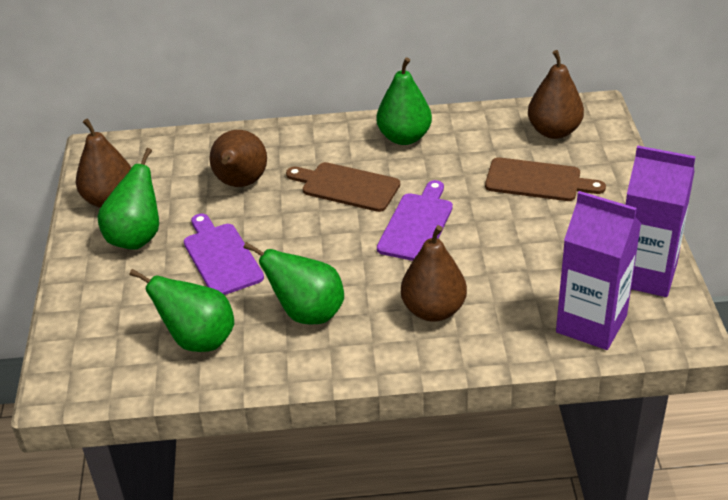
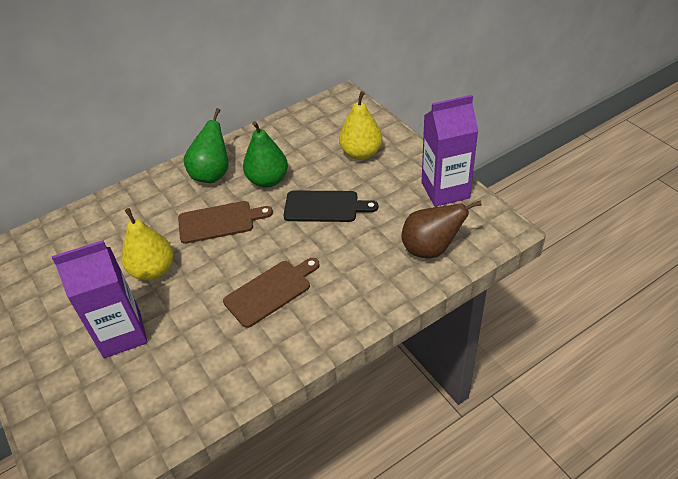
black cutting board: 0 -> 1
brown pear: 4 -> 1
green pear: 4 -> 2
purple cutting board: 2 -> 0
yellow pear: 0 -> 2

